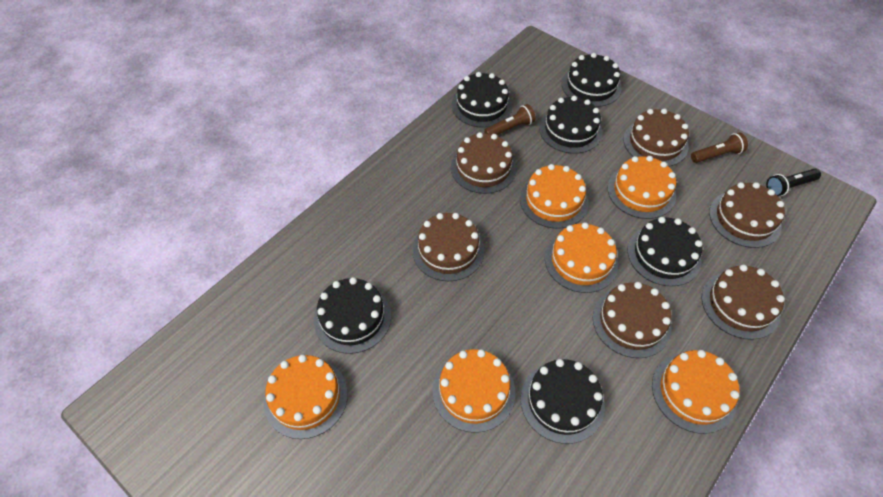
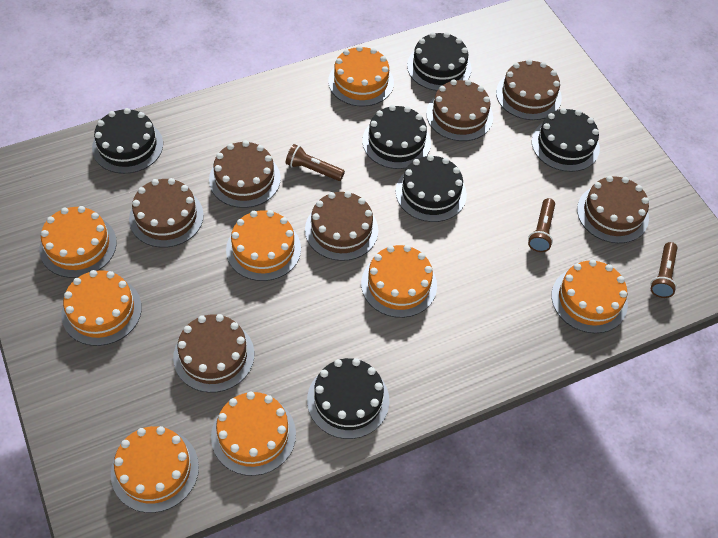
black flashlight: 1 -> 0
brown cake: 6 -> 7
brown flashlight: 2 -> 3
orange cake: 6 -> 8

